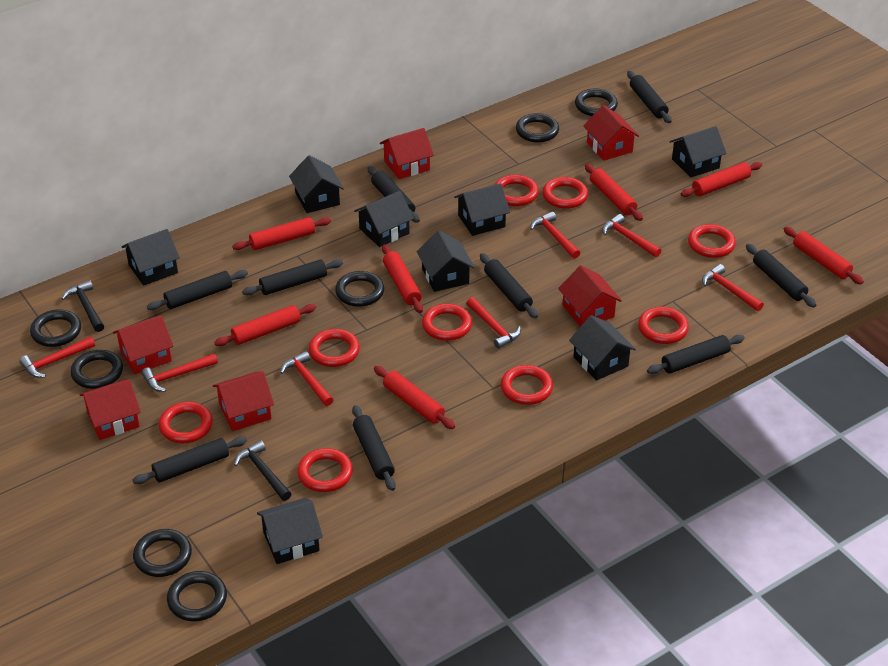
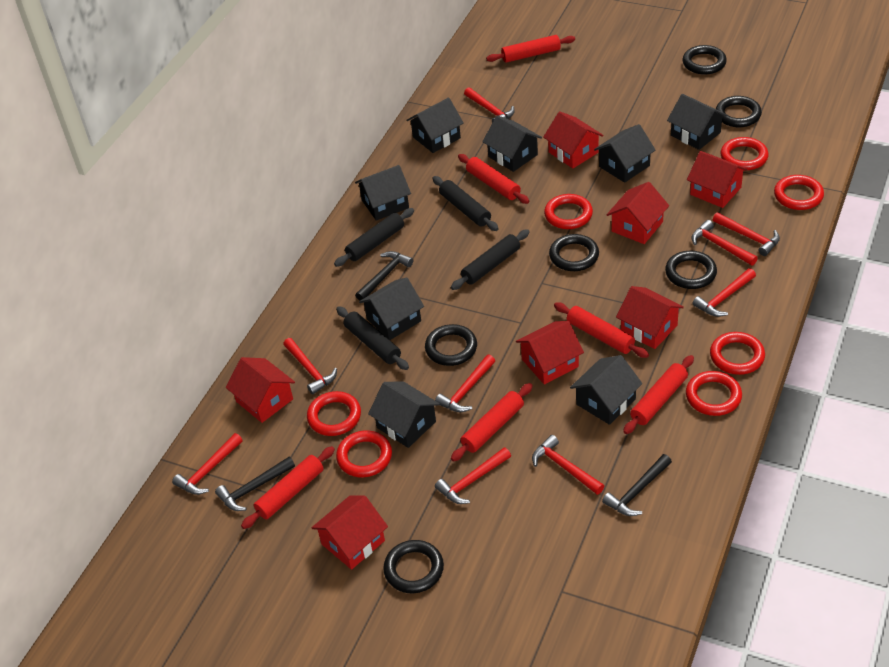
black hammer: 2 -> 3
black ring: 7 -> 6
black rolling pin: 9 -> 4
red hammer: 7 -> 9
red house: 6 -> 7
red ring: 9 -> 7
red rolling pin: 7 -> 6

